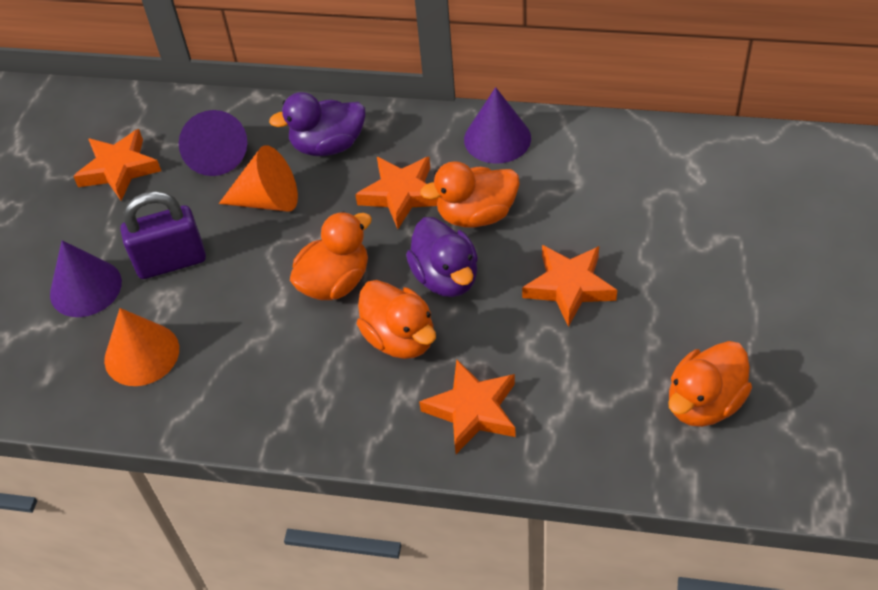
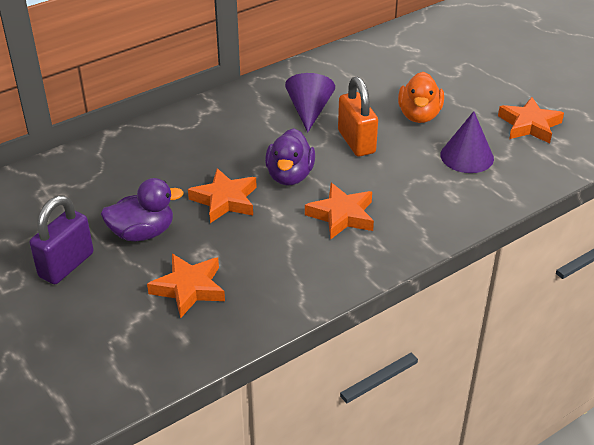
orange cone: 2 -> 0
orange duck: 4 -> 1
orange padlock: 0 -> 1
purple cone: 3 -> 2

